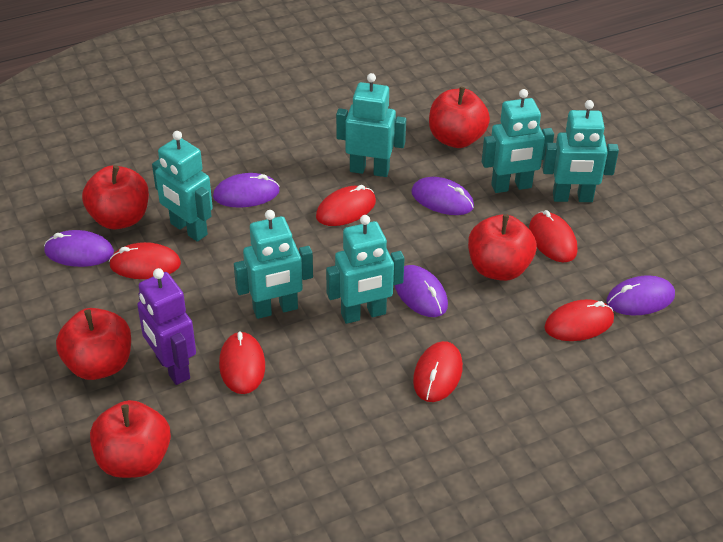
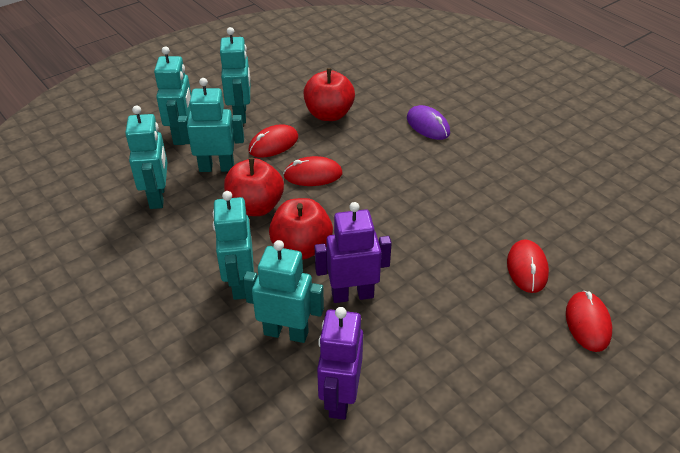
purple mouse: 5 -> 1
purple robot: 1 -> 2
red apple: 5 -> 3
red mouse: 6 -> 4

